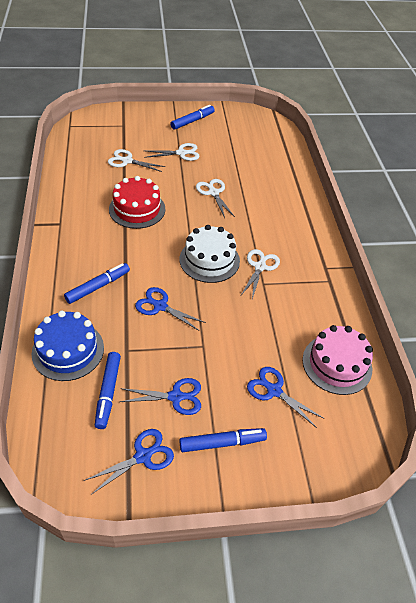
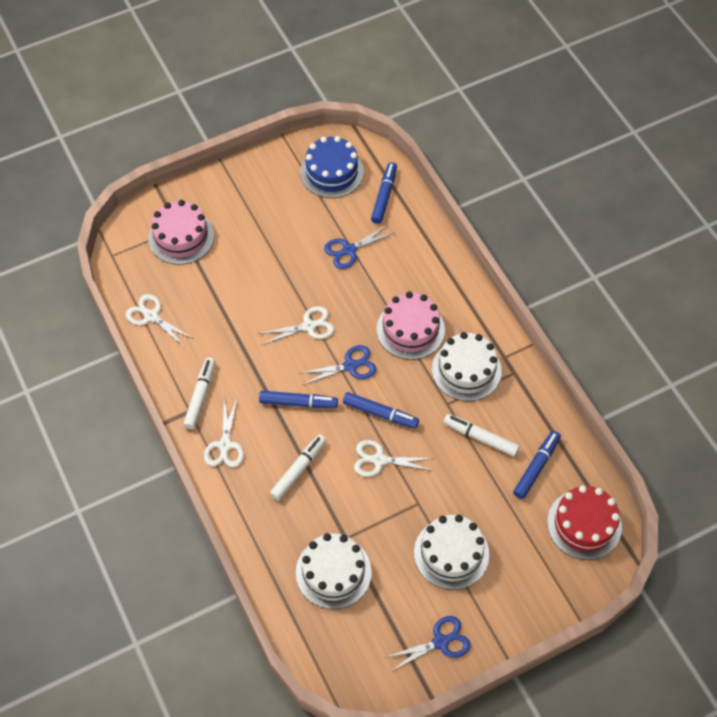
blue scissors: 4 -> 3
pink cake: 1 -> 2
white cake: 1 -> 3
white marker: 0 -> 3

